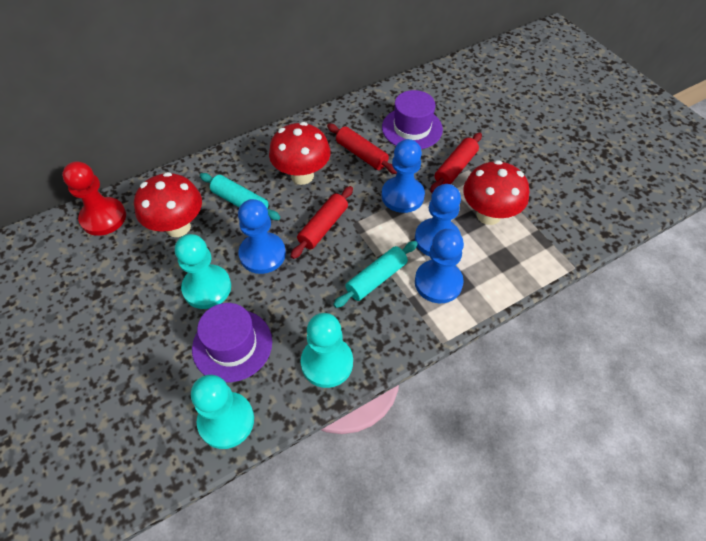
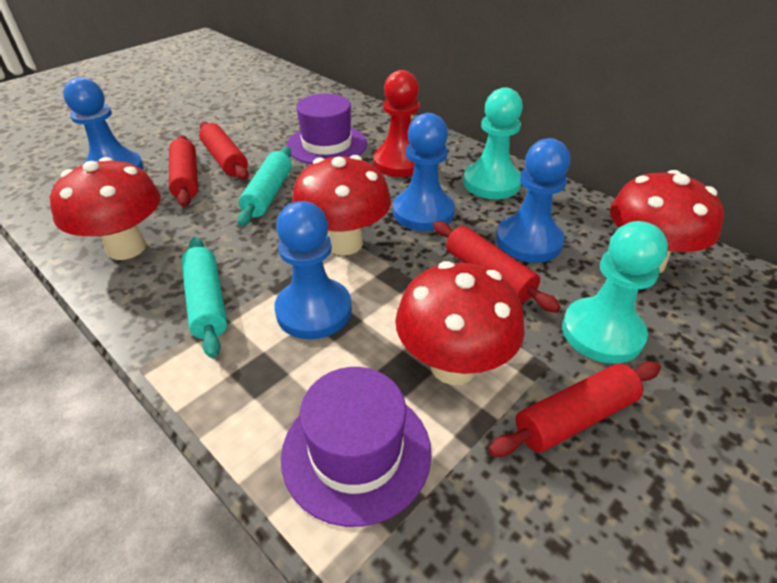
red mushroom: 3 -> 4
red rolling pin: 3 -> 4
turquoise pawn: 3 -> 2

